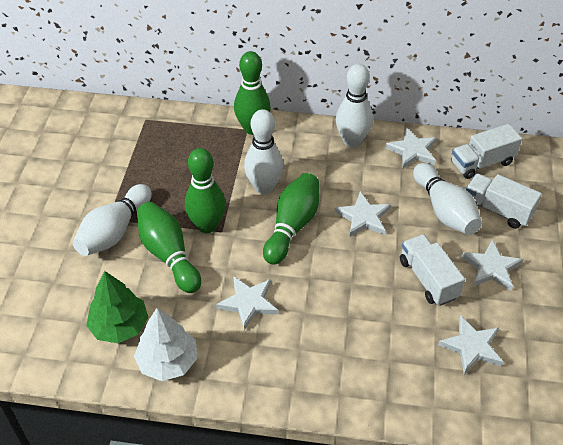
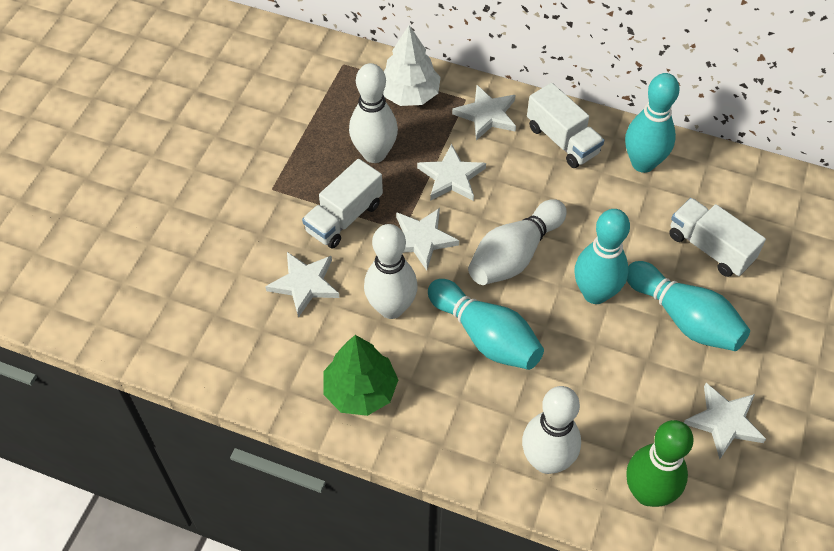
green bowling pin: 4 -> 1
turquoise bowling pin: 0 -> 4

